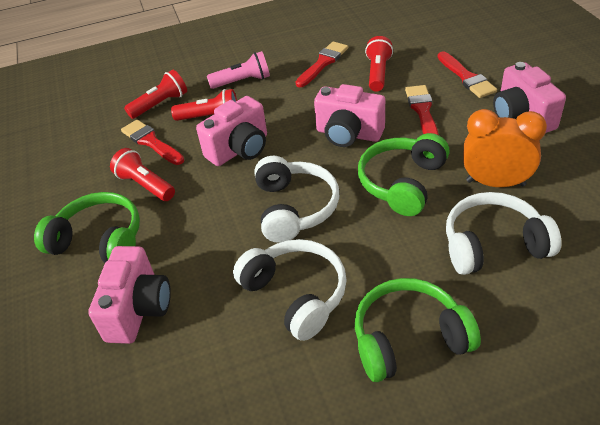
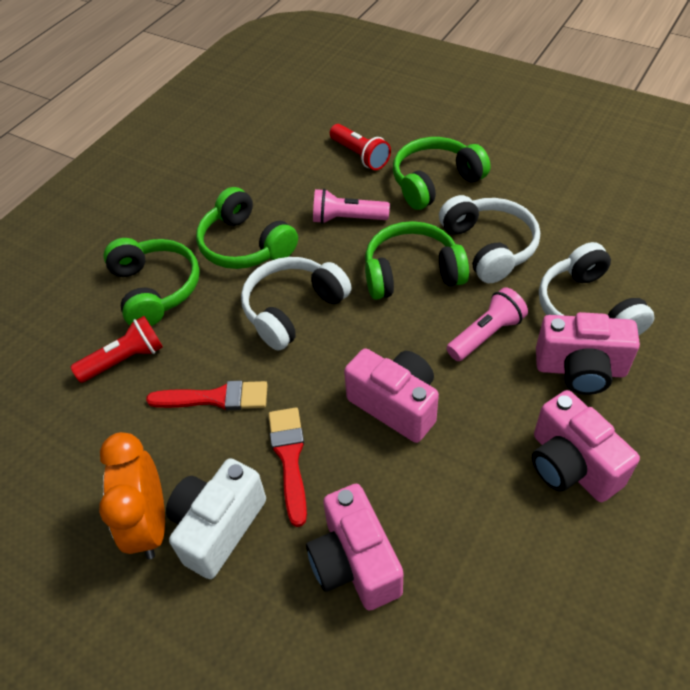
green headphones: 3 -> 4
pink flashlight: 1 -> 2
red brush: 4 -> 2
red flashlight: 4 -> 2
white camera: 0 -> 1

